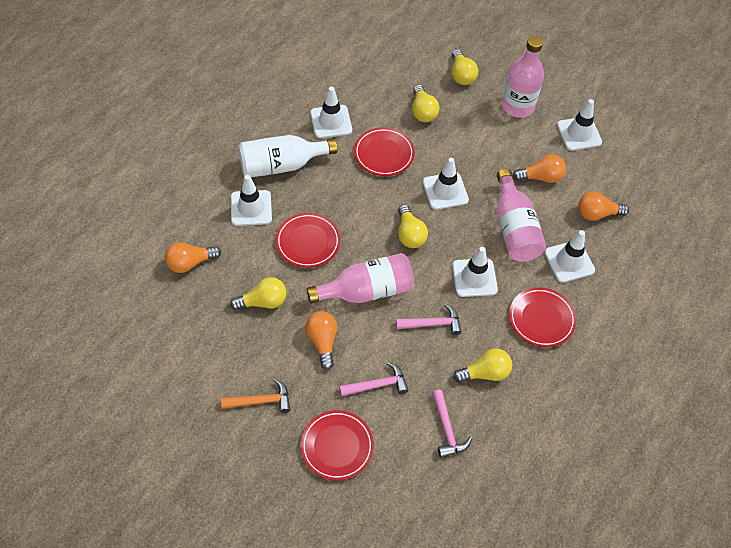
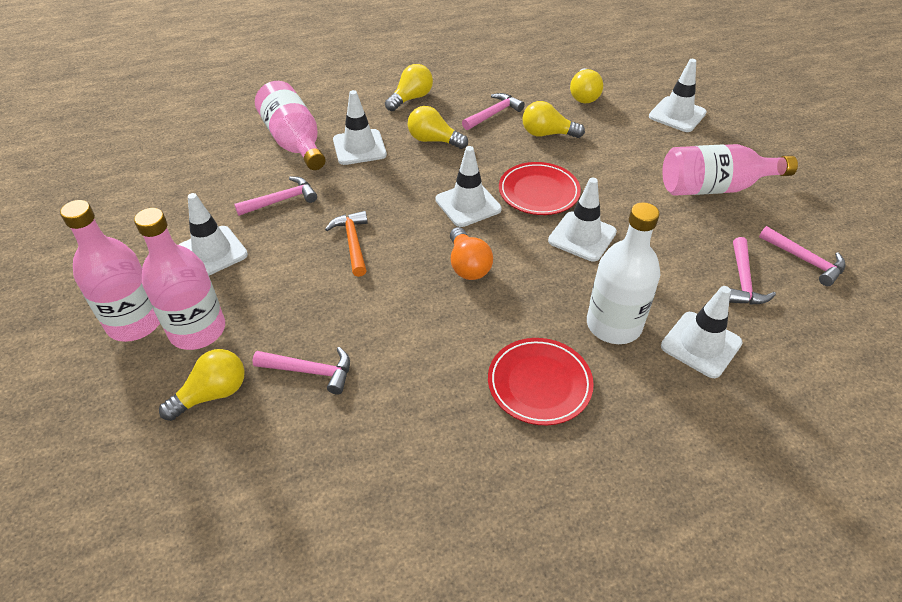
orange light bulb: 4 -> 1
pink bottle: 3 -> 4
pink hammer: 3 -> 5
red plate: 4 -> 2

